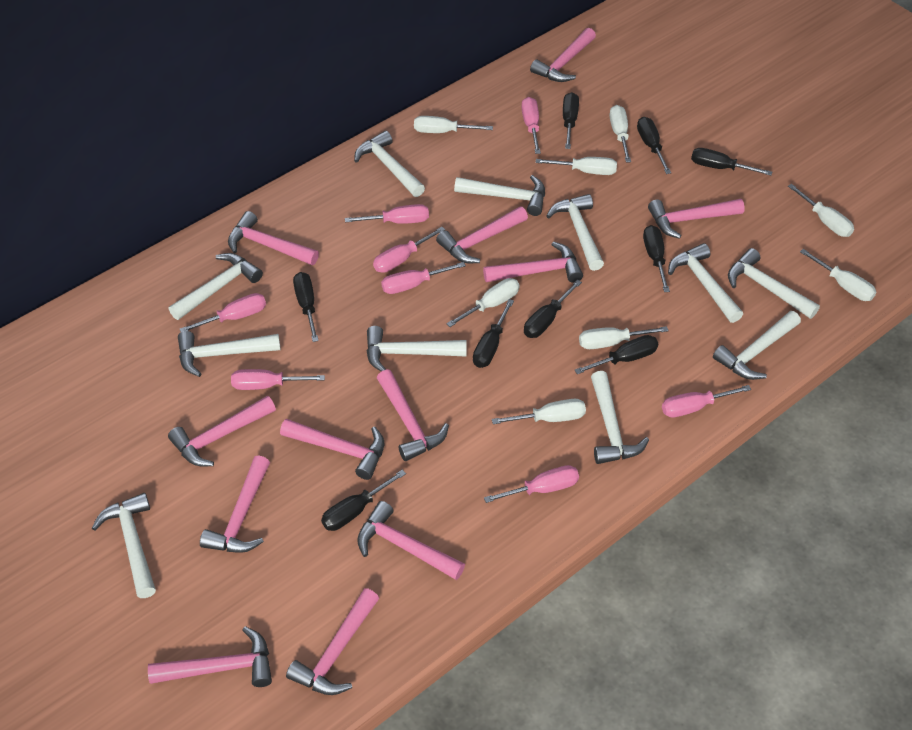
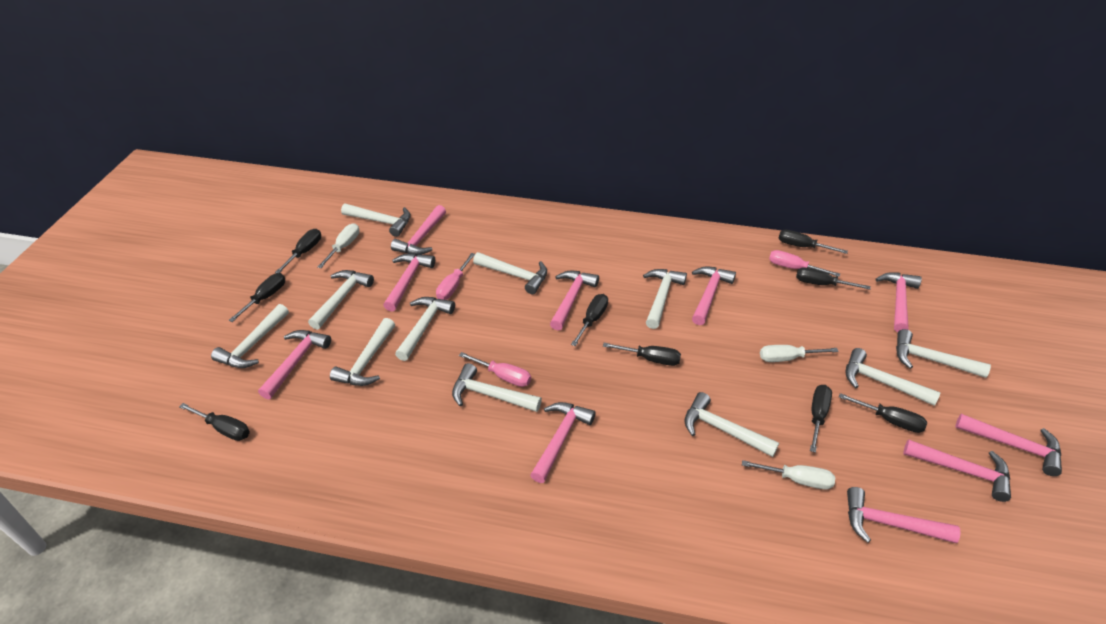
pink hammer: 12 -> 10
pink screwdriver: 8 -> 3
white screwdriver: 8 -> 3

